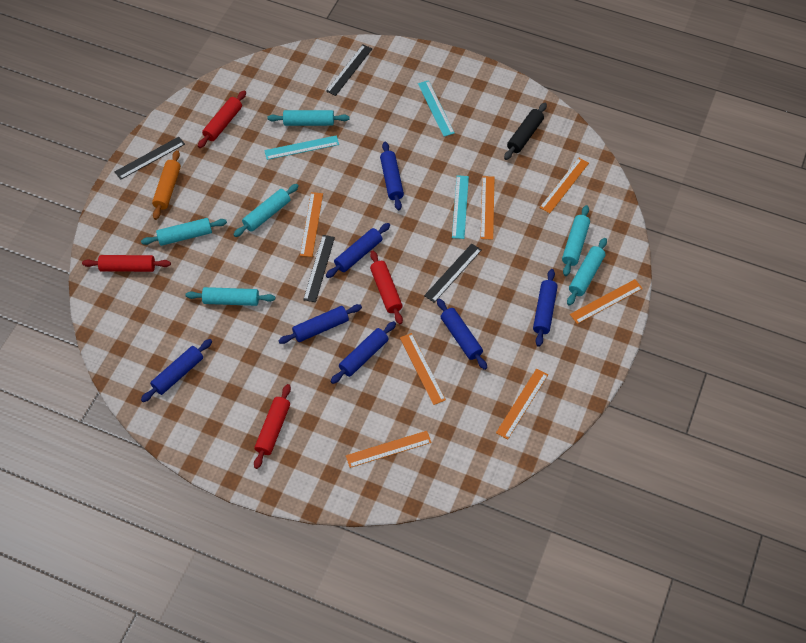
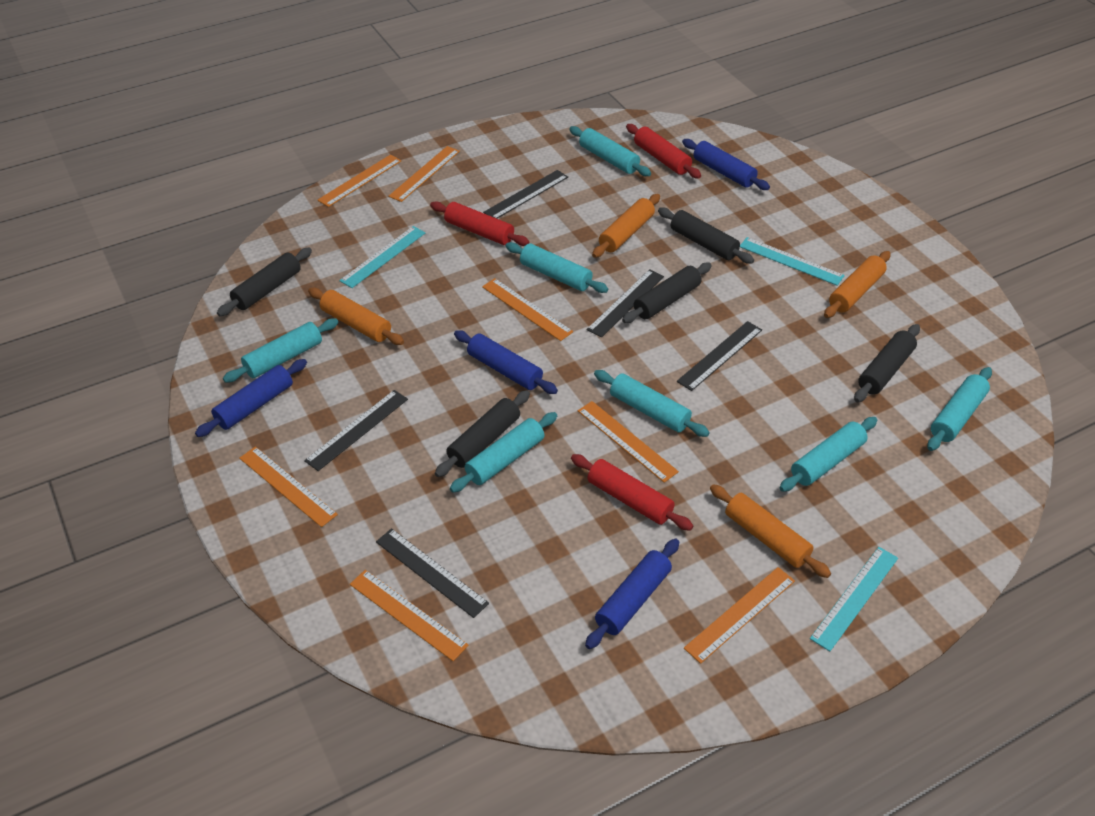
black rolling pin: 1 -> 5
black ruler: 4 -> 5
blue rolling pin: 7 -> 4
orange rolling pin: 1 -> 4
red rolling pin: 4 -> 3
turquoise rolling pin: 6 -> 7

